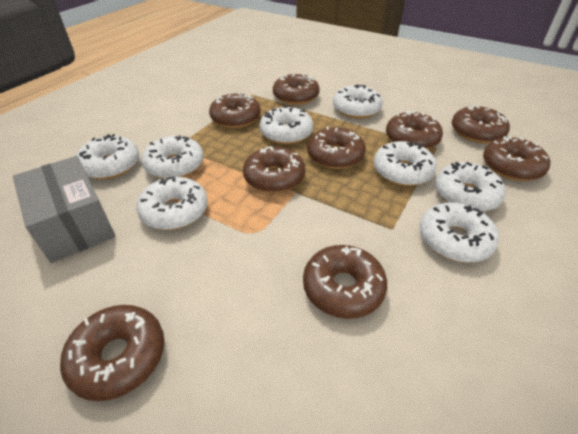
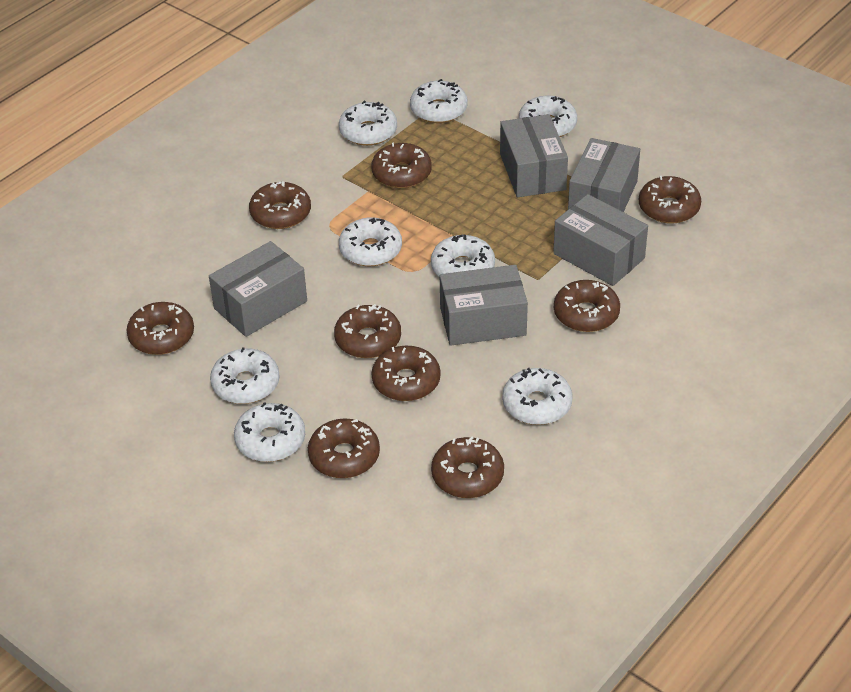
grey box: 1 -> 5

